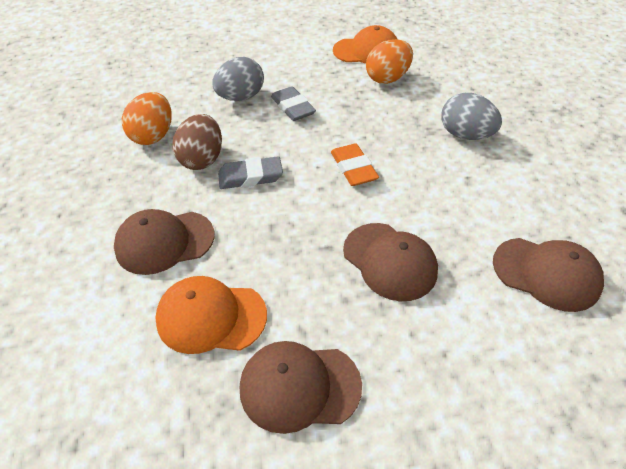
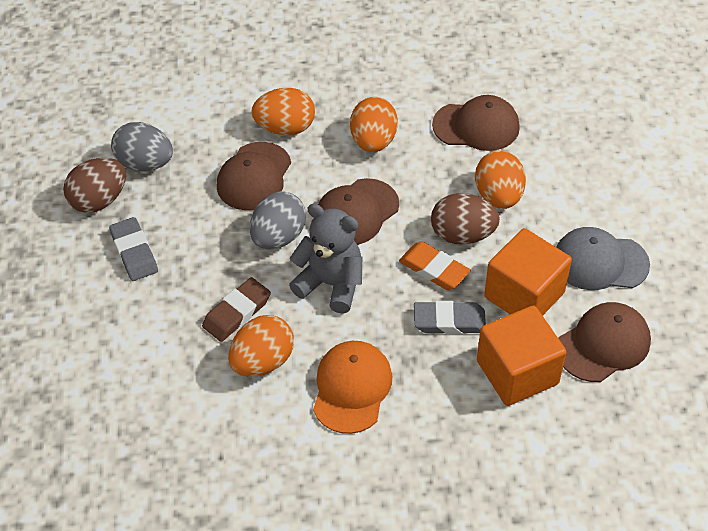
brown egg: 1 -> 2
brown eraser: 0 -> 1
grey cap: 0 -> 1
grey teddy bear: 0 -> 1
orange cap: 2 -> 1
orange cube: 0 -> 2
orange egg: 2 -> 4

